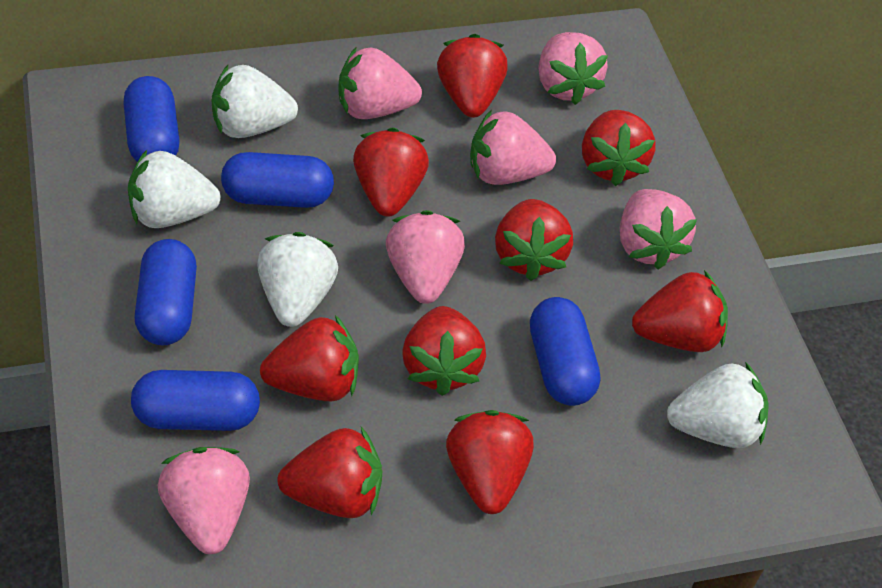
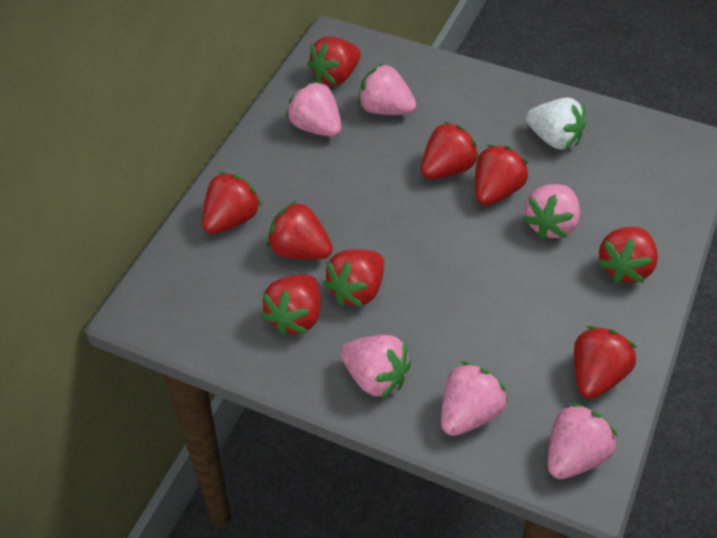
blue capsule: 5 -> 0
white strawberry: 4 -> 1

